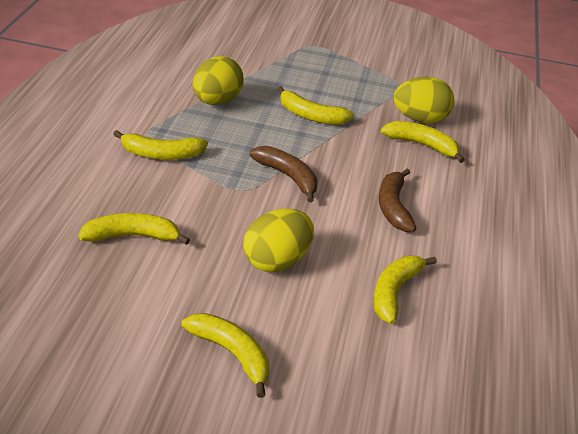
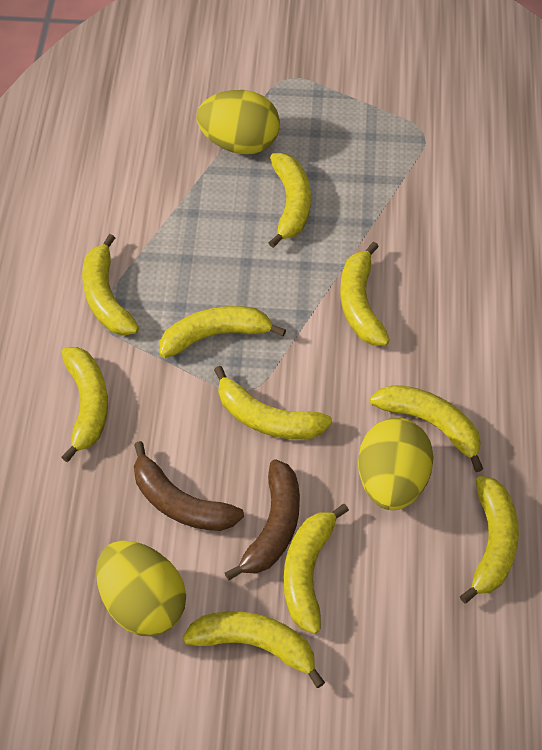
yellow banana: 6 -> 10

